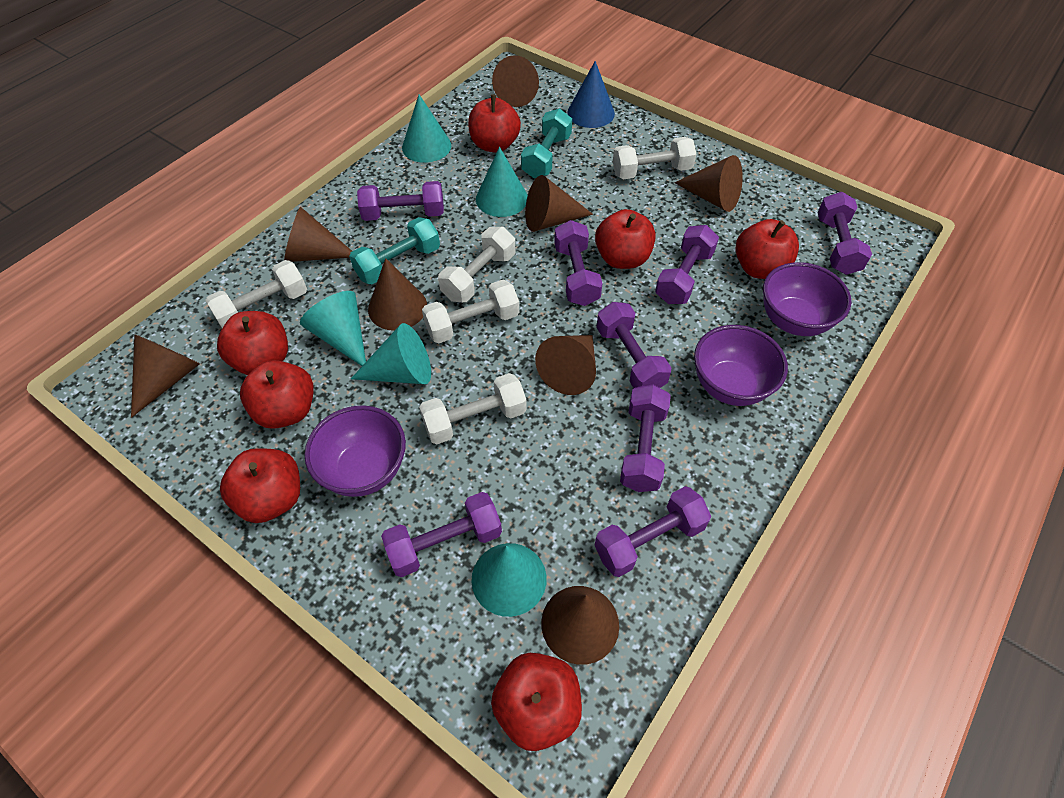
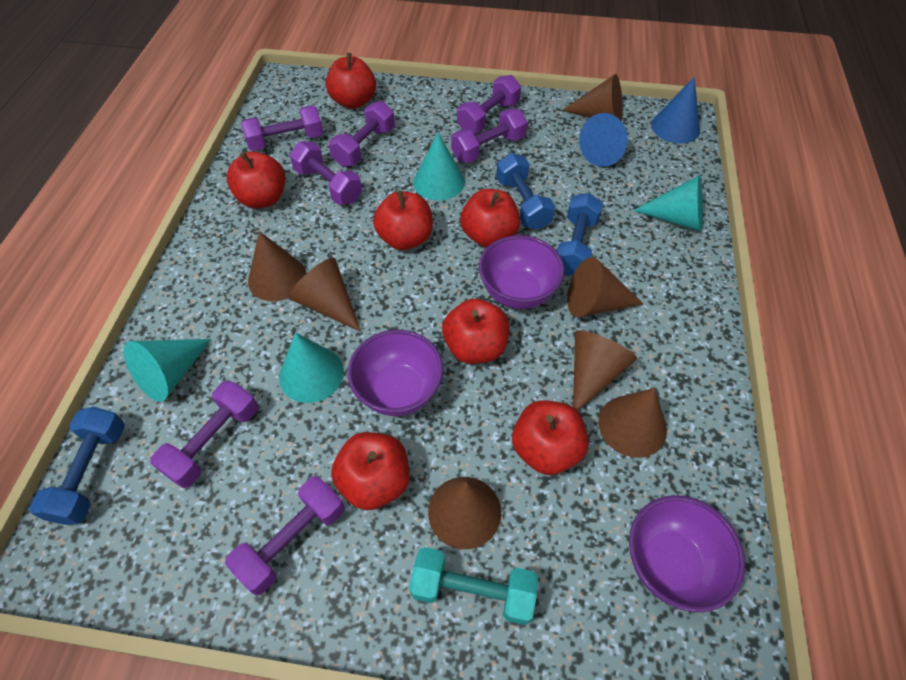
blue cone: 1 -> 2
blue dumbbell: 0 -> 3
brown cone: 8 -> 7
purple dumbbell: 8 -> 7
turquoise cone: 5 -> 4
turquoise dumbbell: 2 -> 1
white dumbbell: 5 -> 0

